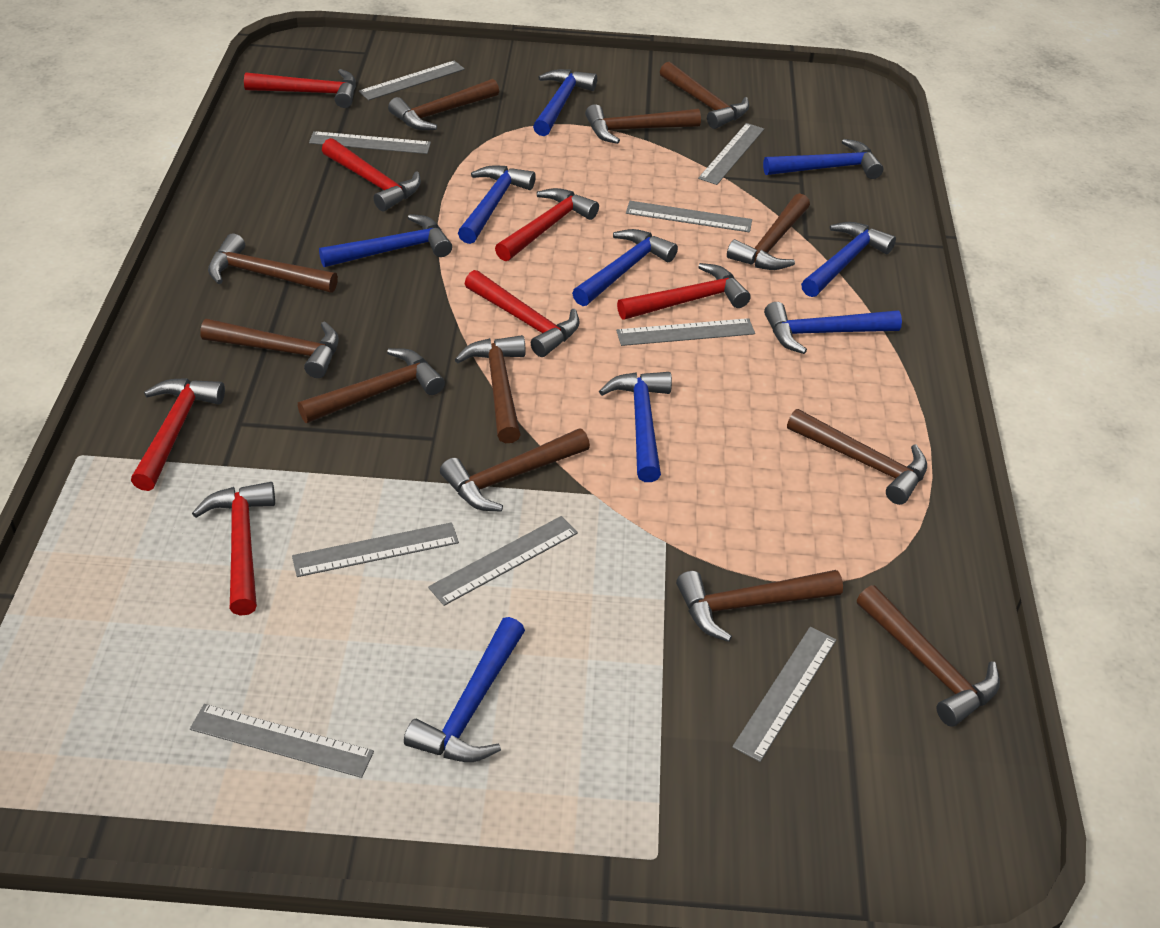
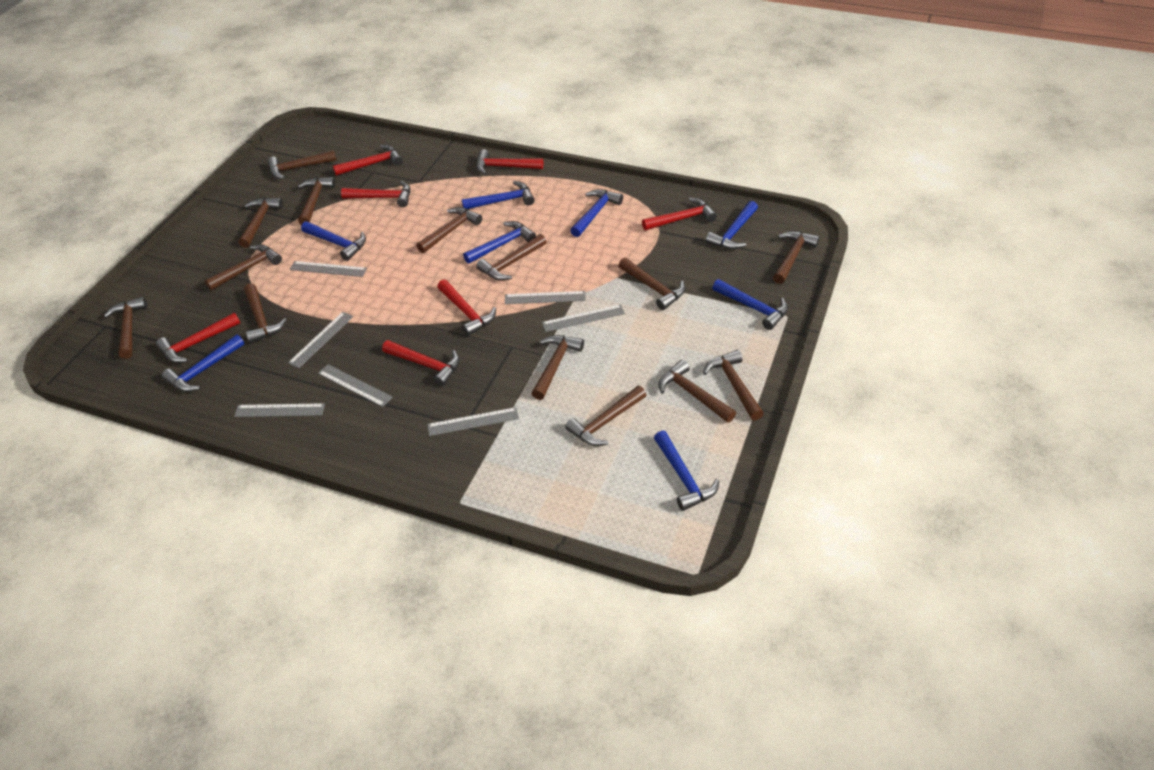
blue hammer: 9 -> 8
brown hammer: 12 -> 14
grey ruler: 9 -> 7

